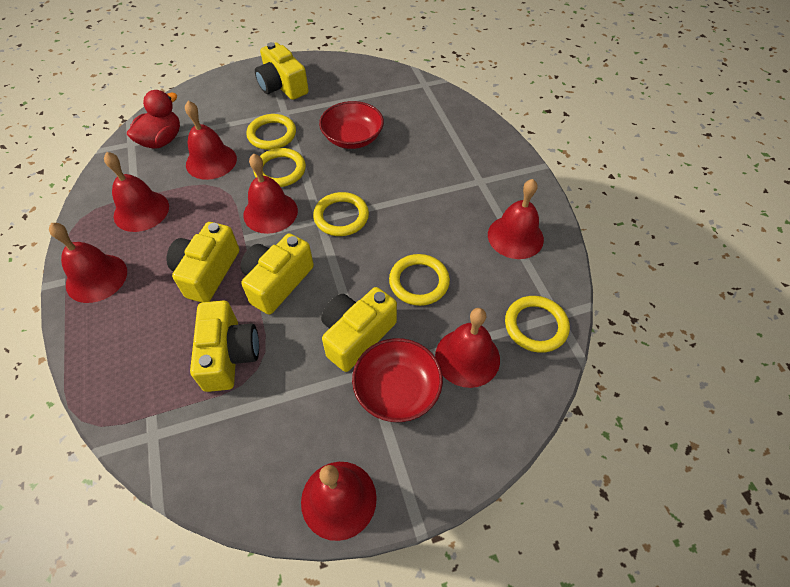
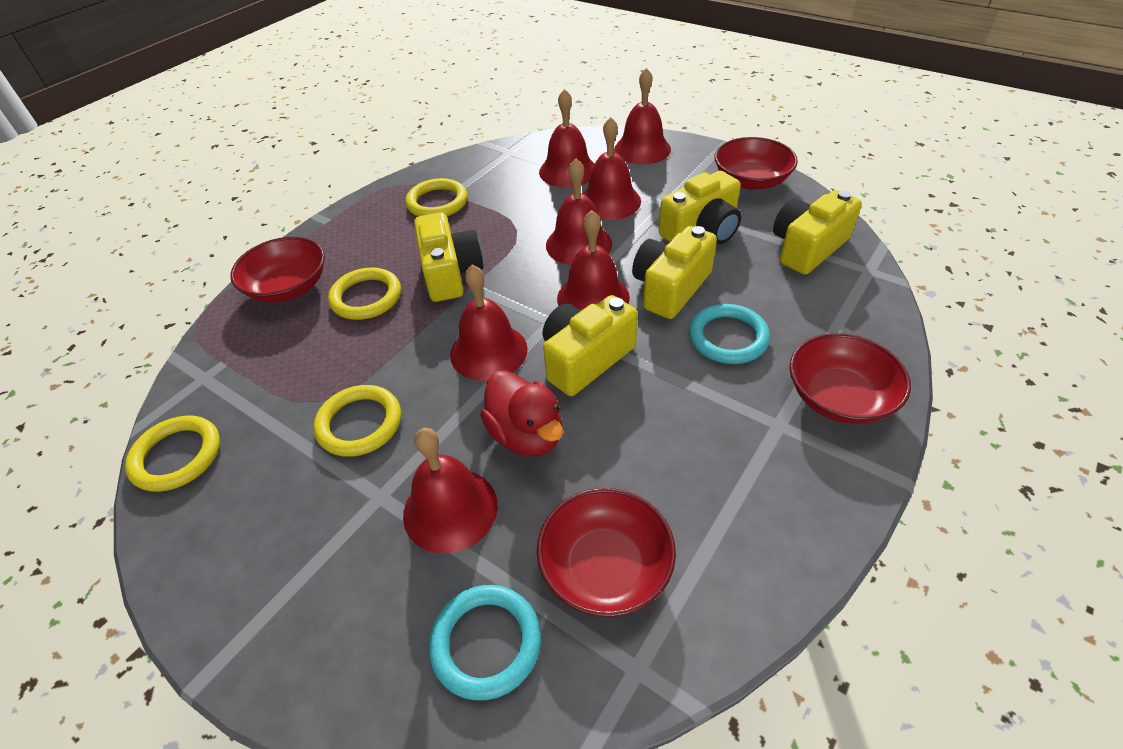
red bowl: 2 -> 4
turquoise ring: 0 -> 2
yellow ring: 5 -> 4

